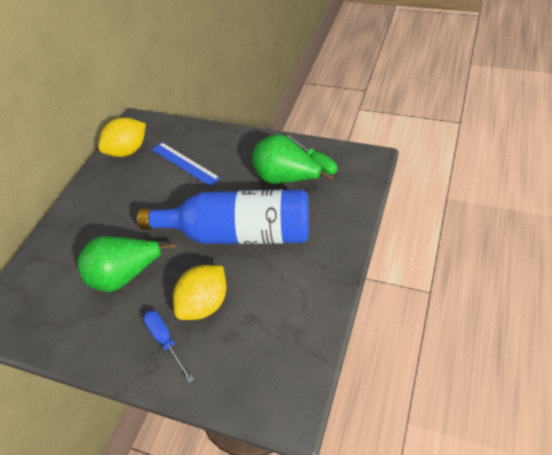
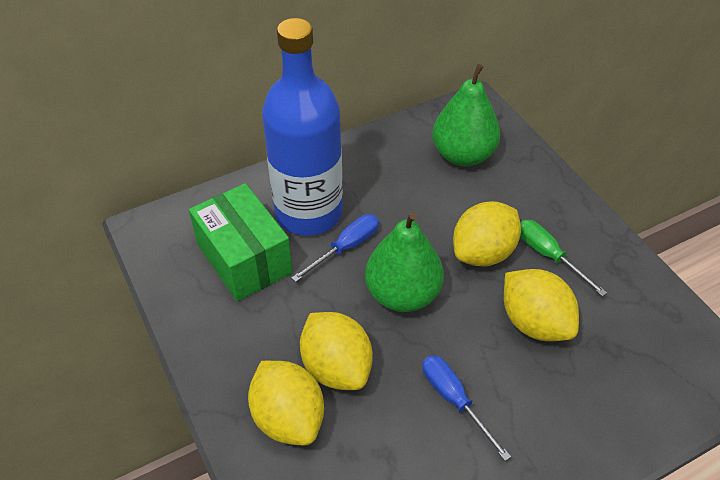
blue ruler: 1 -> 0
blue screwdriver: 1 -> 2
green box: 0 -> 1
yellow lemon: 2 -> 4

